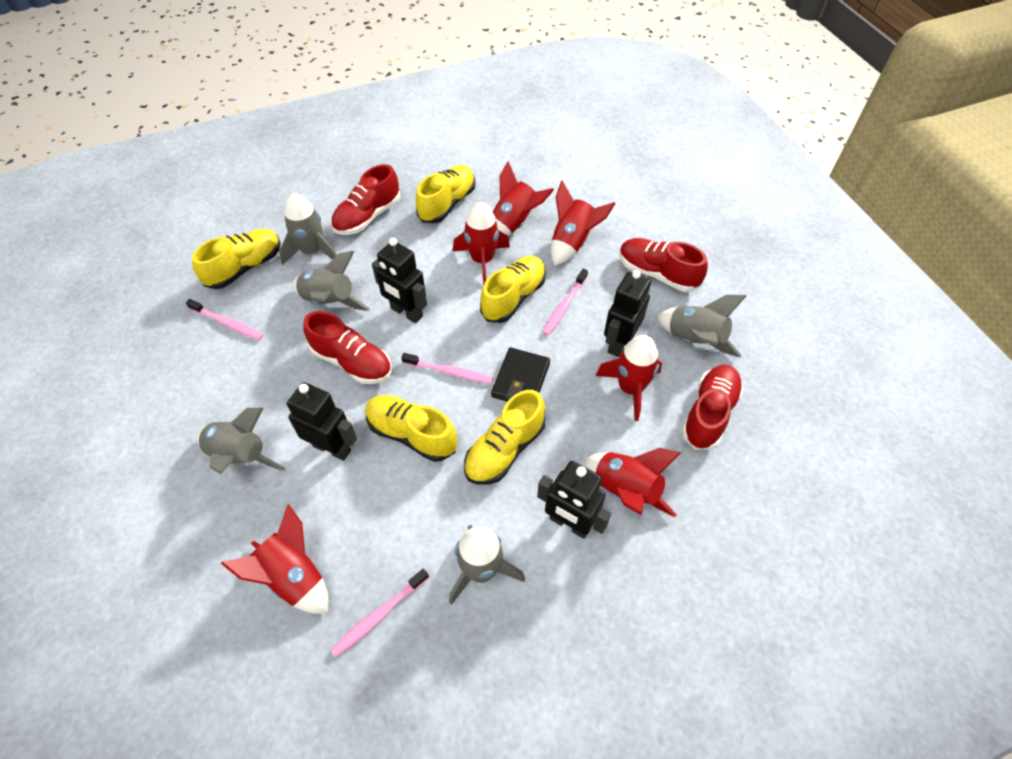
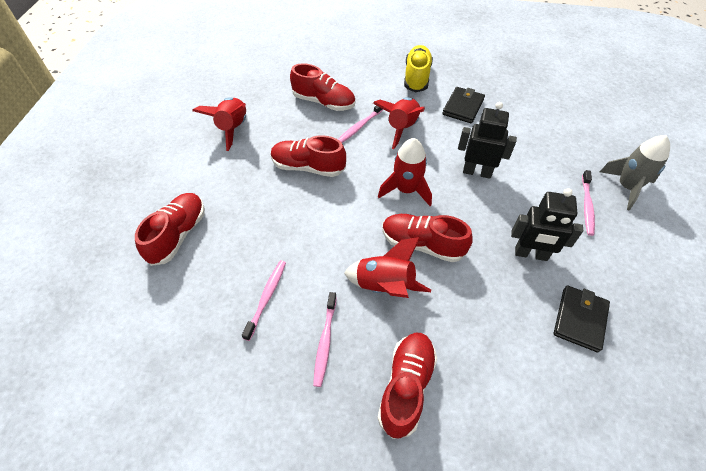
black robot: 4 -> 2
black wallet: 1 -> 2
grey rocket: 5 -> 1
red rocket: 6 -> 4
red shoe: 4 -> 5
yellow shoe: 5 -> 1

